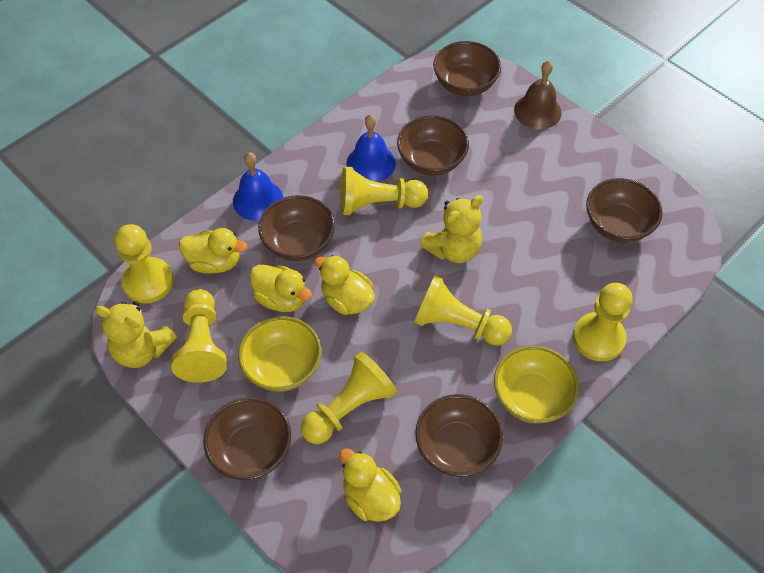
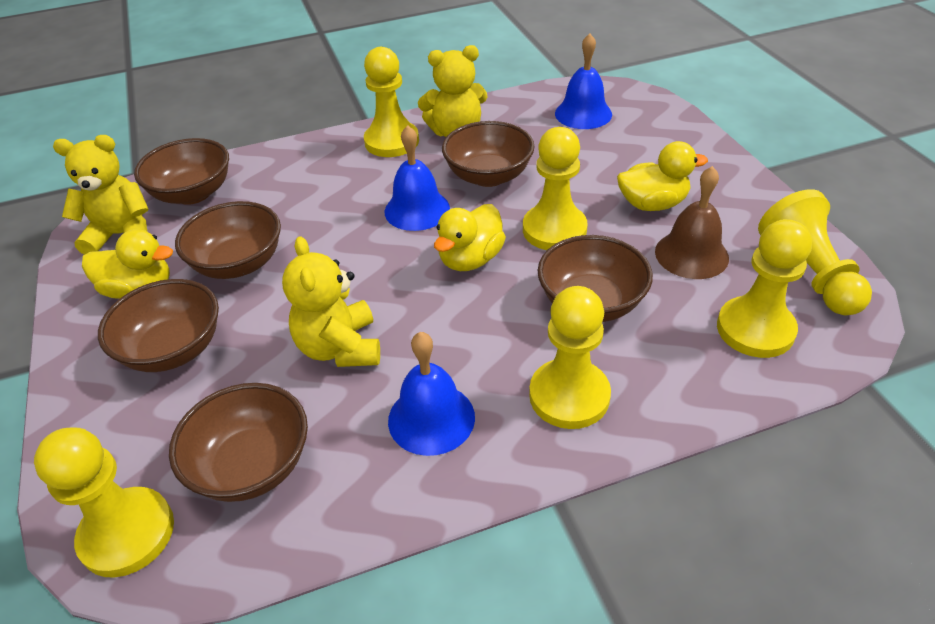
blue bell: 2 -> 3
yellow bowl: 2 -> 0
yellow duck: 4 -> 3
yellow teddy bear: 2 -> 3

